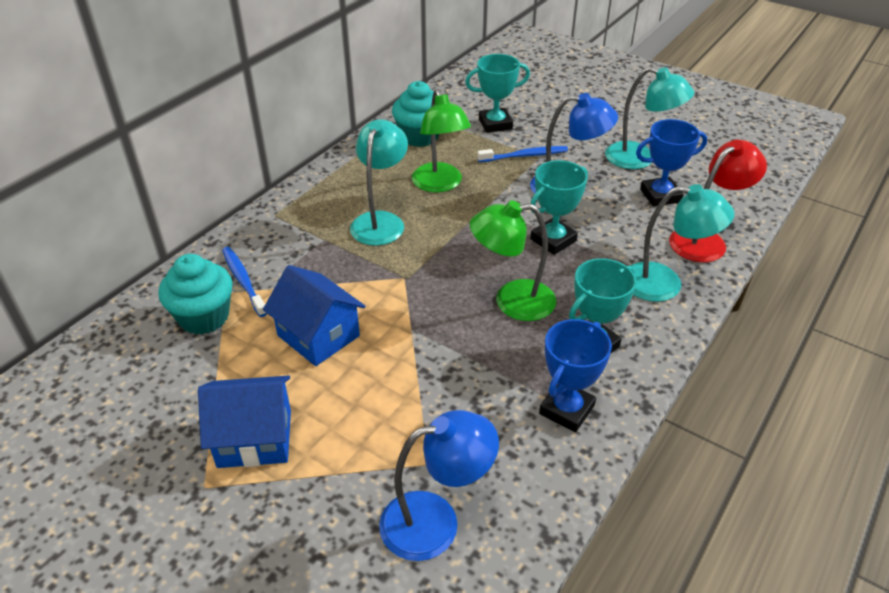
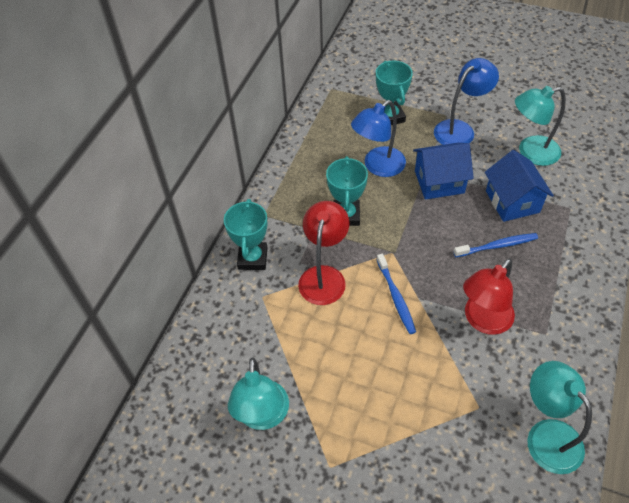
blue trophy: 2 -> 0
green lamp: 2 -> 0
red lamp: 1 -> 2
turquoise cupcake: 2 -> 0

